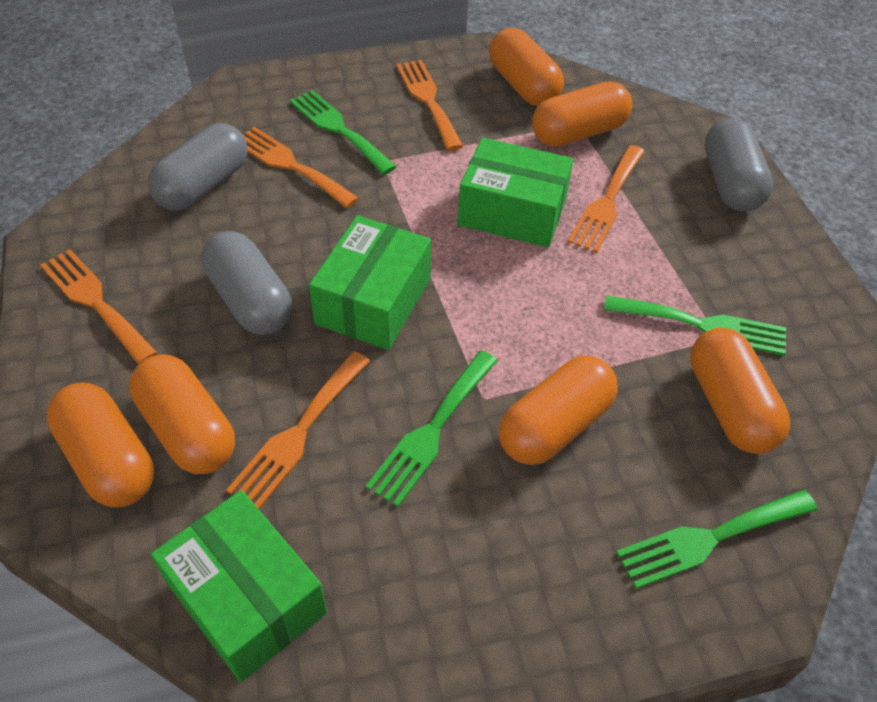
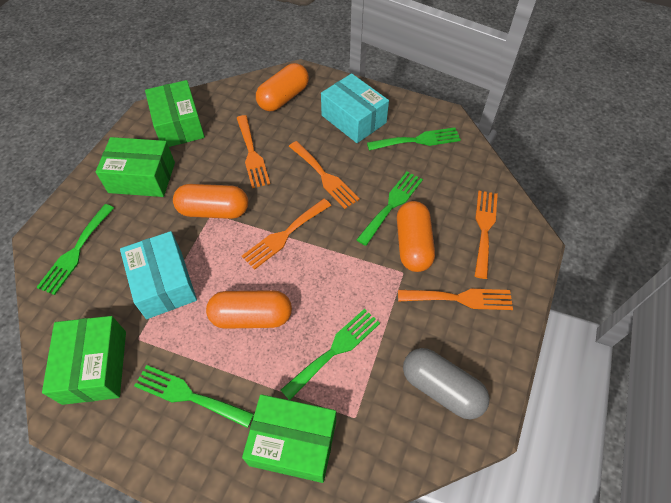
green box: 3 -> 4
green fork: 4 -> 5
grey capsule: 3 -> 1
orange capsule: 6 -> 4
turquoise box: 0 -> 2

